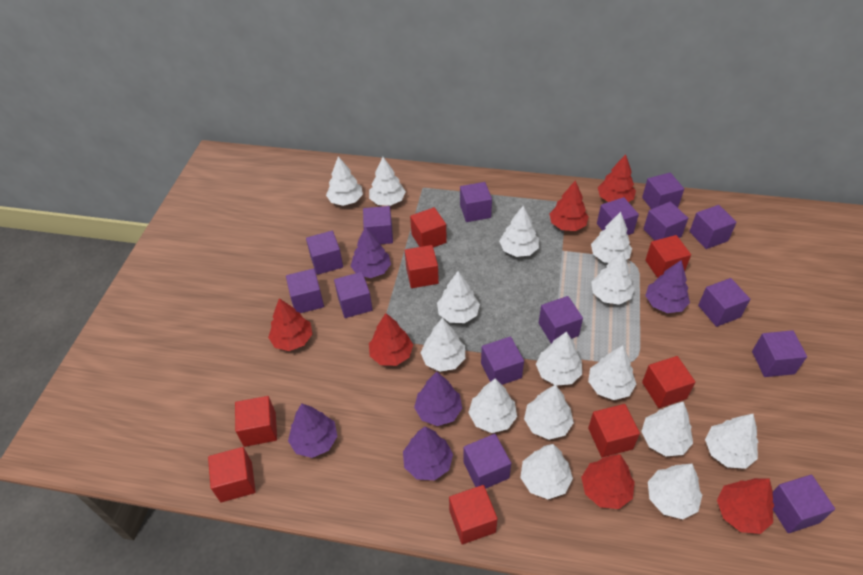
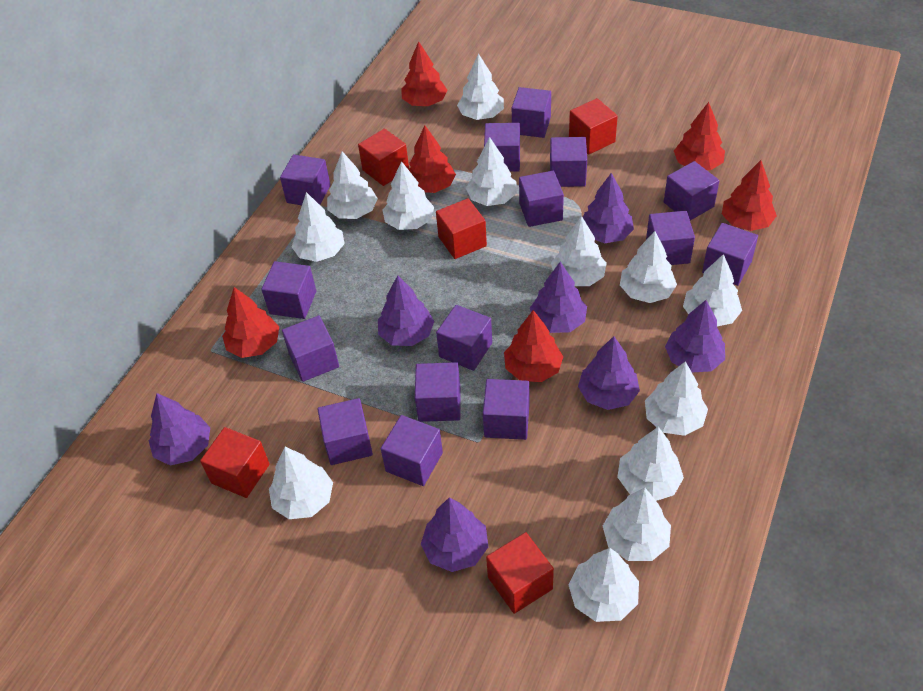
purple tree: 5 -> 7
red cube: 8 -> 5
white tree: 15 -> 13

